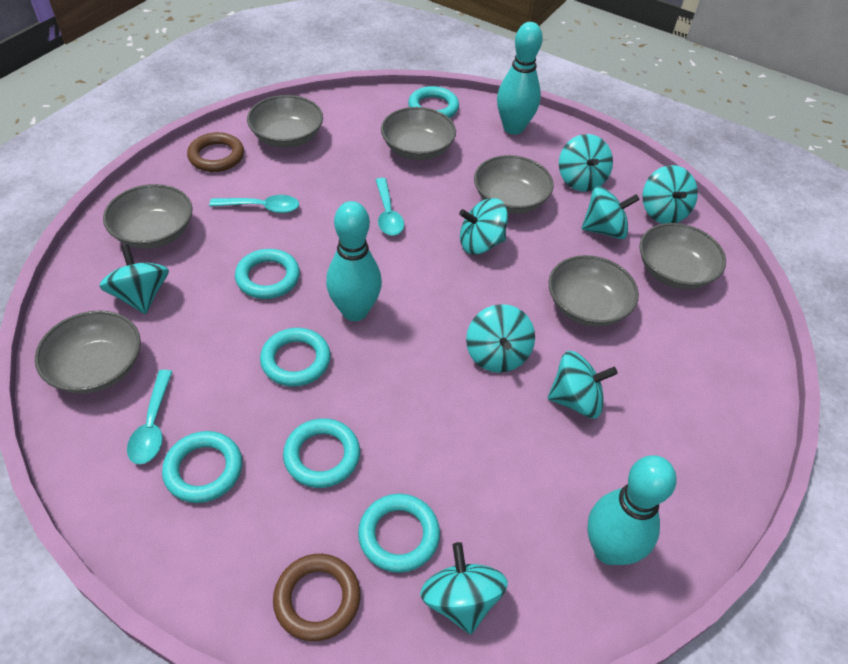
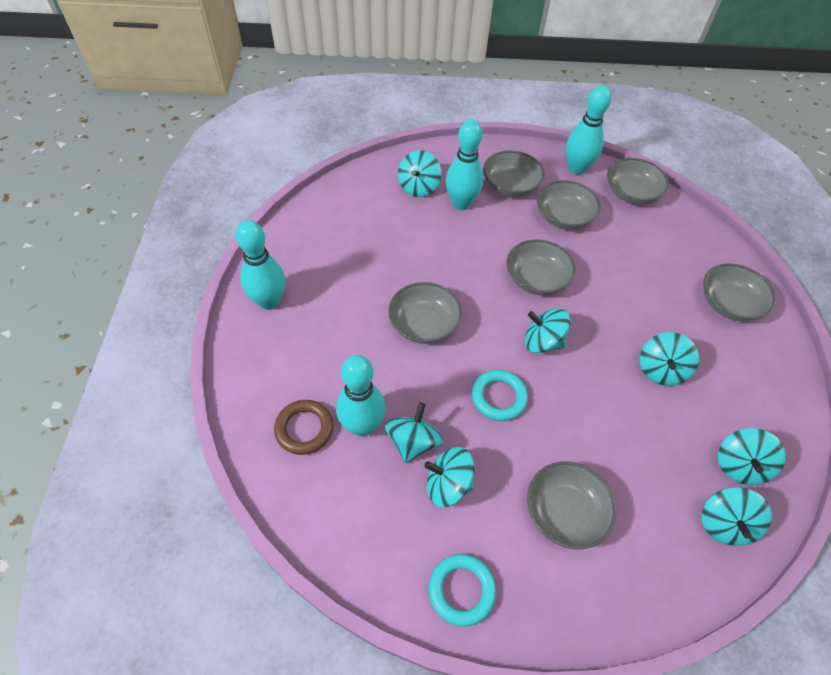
brown ring: 2 -> 1
turquoise bowling pin: 3 -> 4
turquoise ring: 6 -> 2
turquoise spinning top: 8 -> 7
turquoise spoon: 3 -> 0

